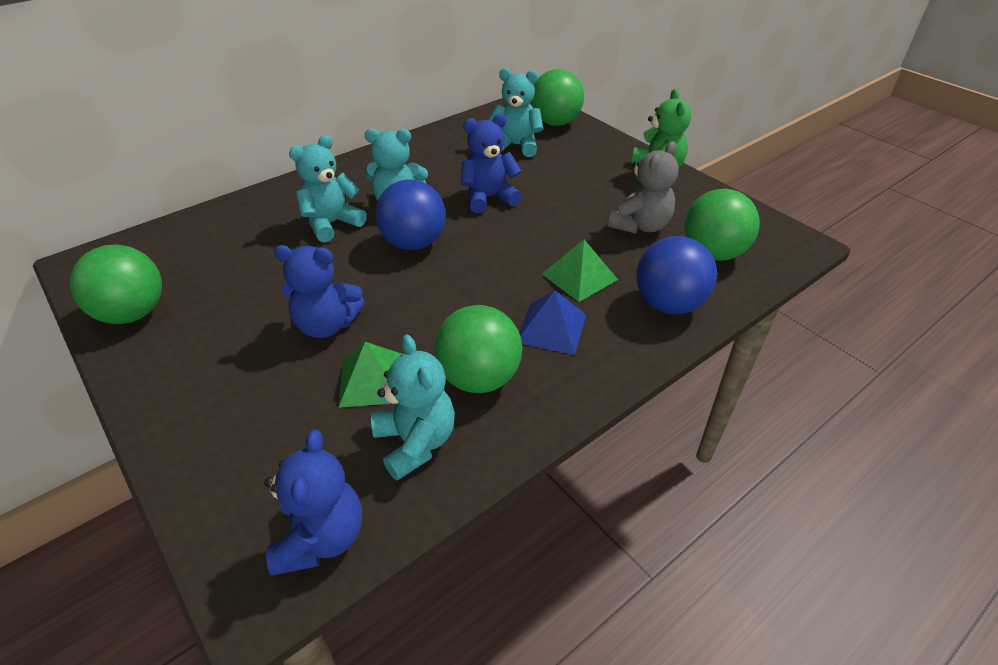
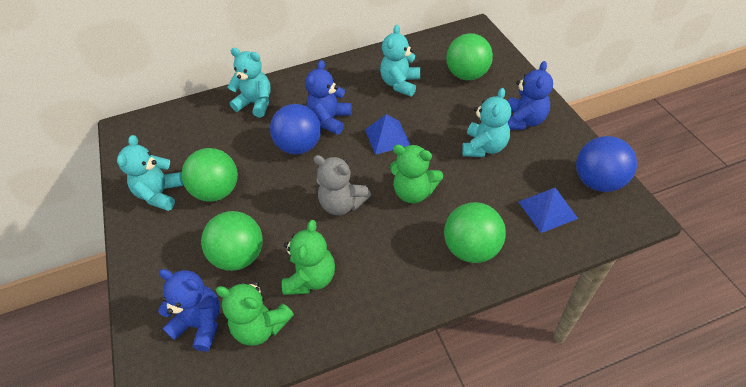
blue pyramid: 1 -> 2
green pyramid: 2 -> 0
green teddy bear: 1 -> 3

